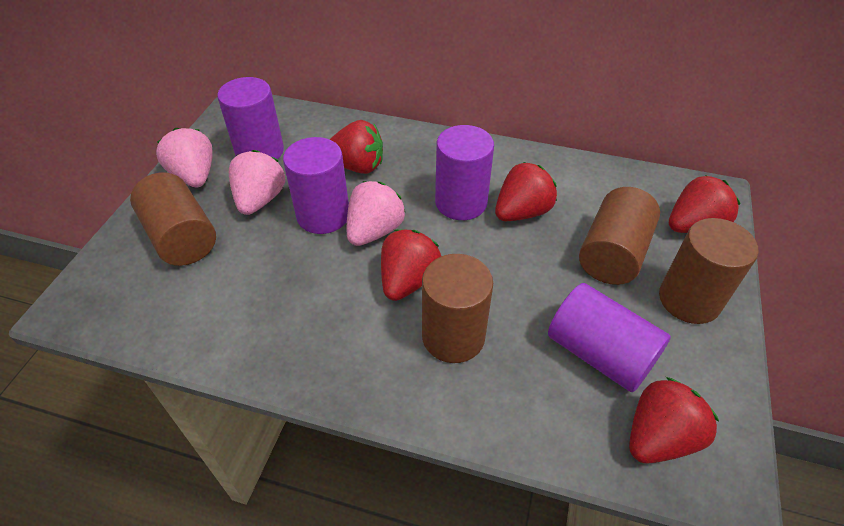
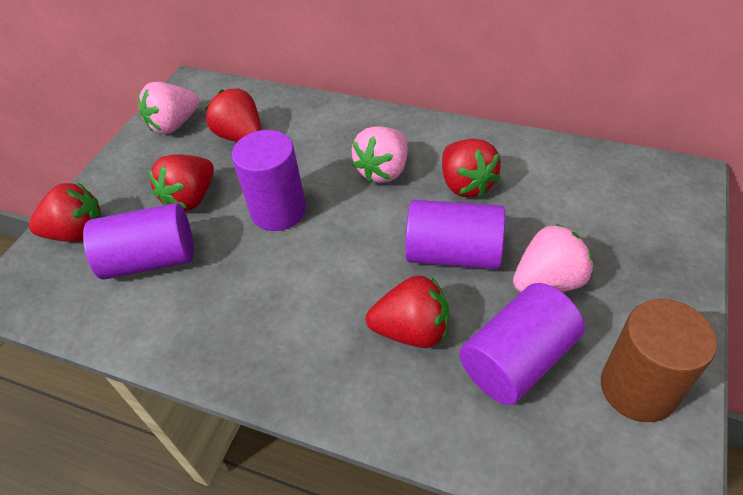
brown cylinder: 4 -> 1

